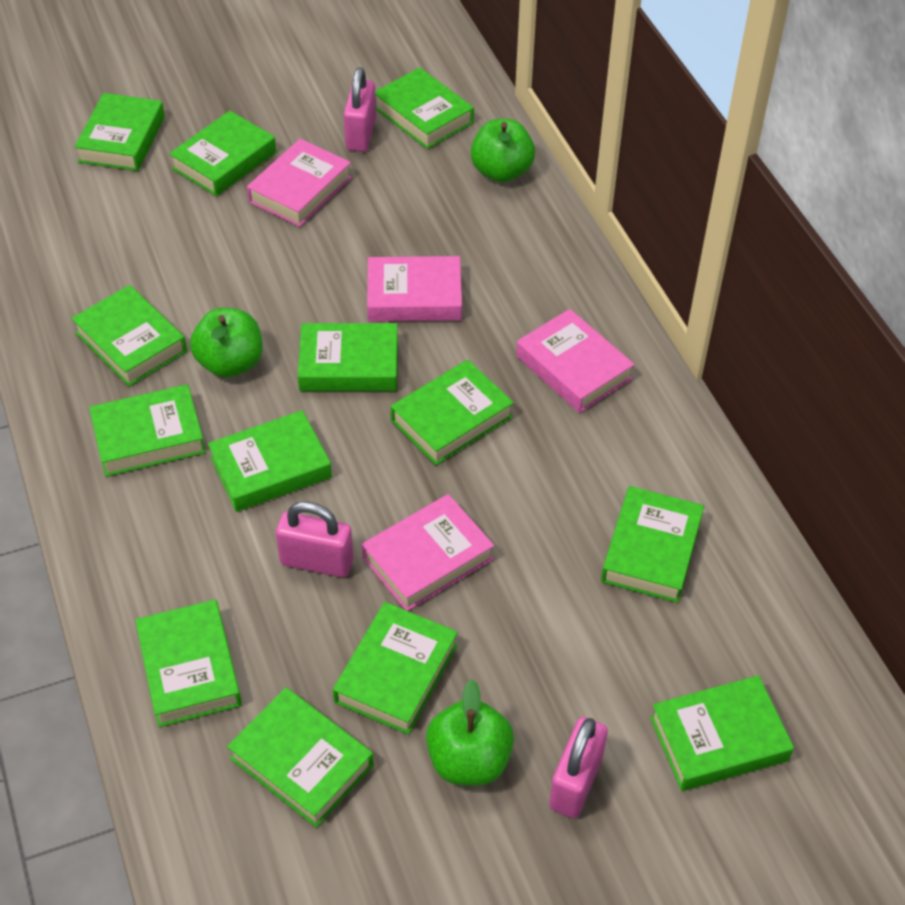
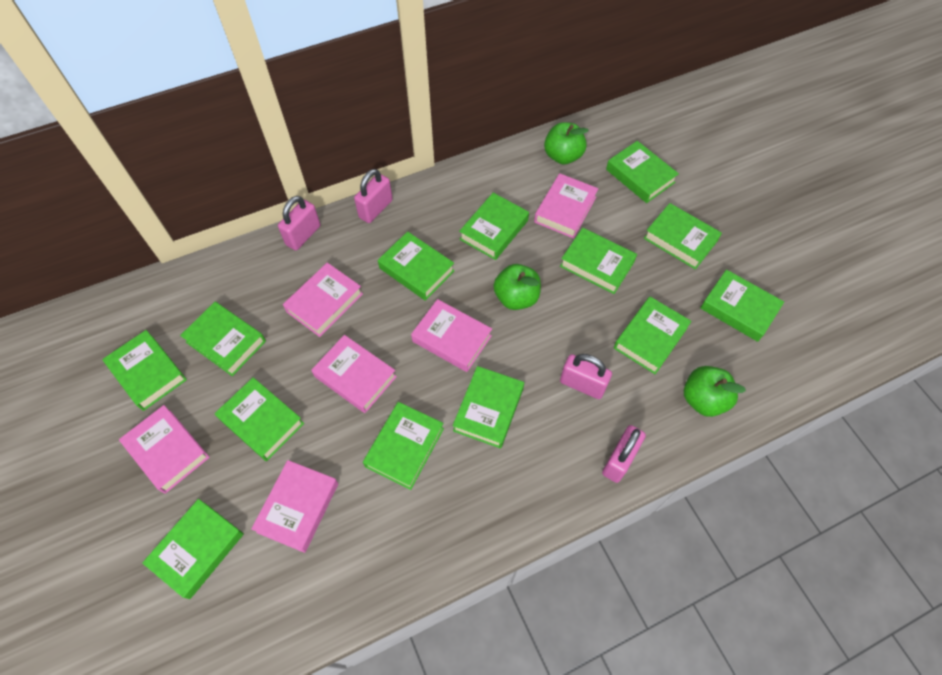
pink book: 4 -> 6
pink padlock: 3 -> 4

